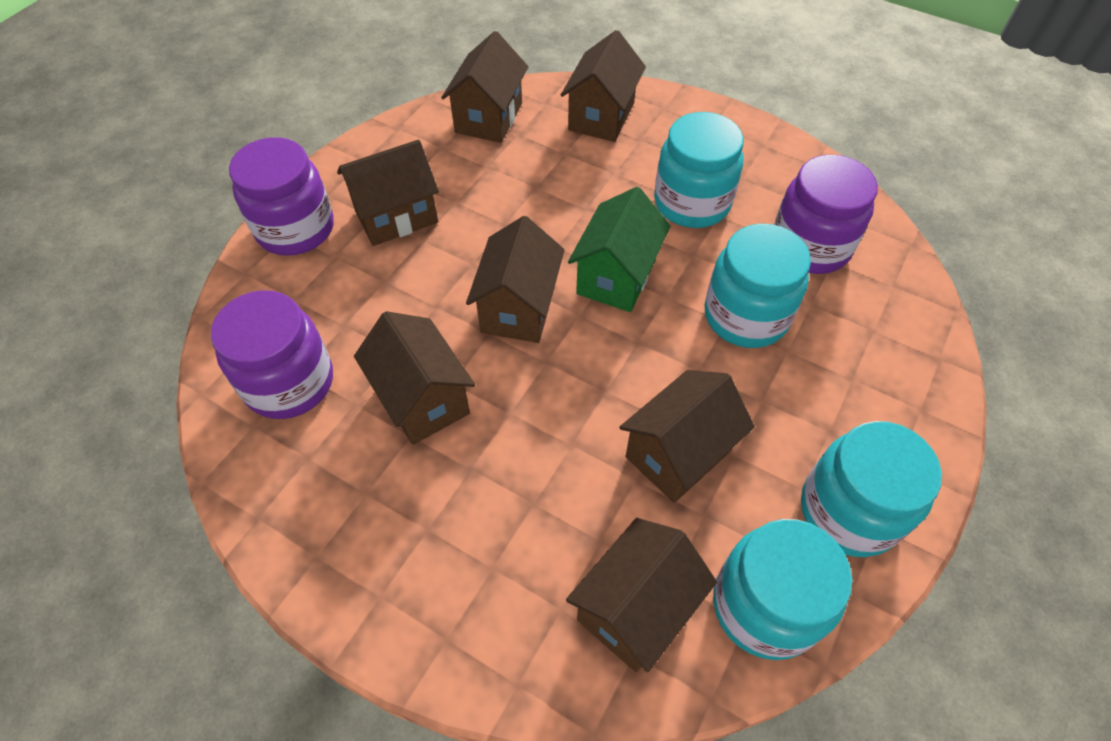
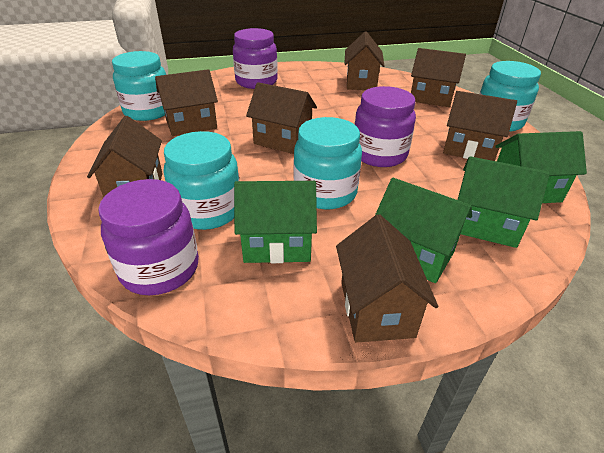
green house: 1 -> 4

